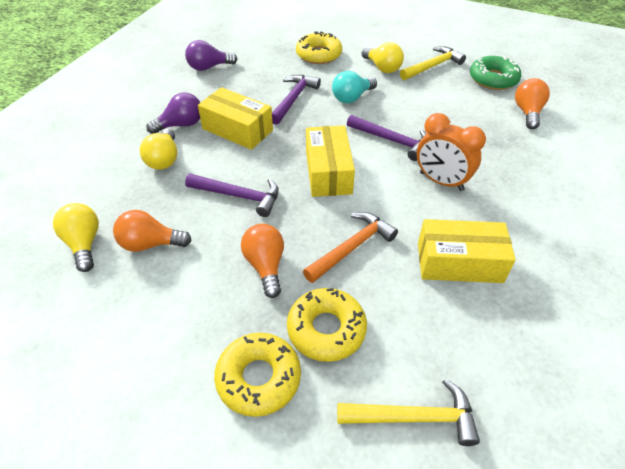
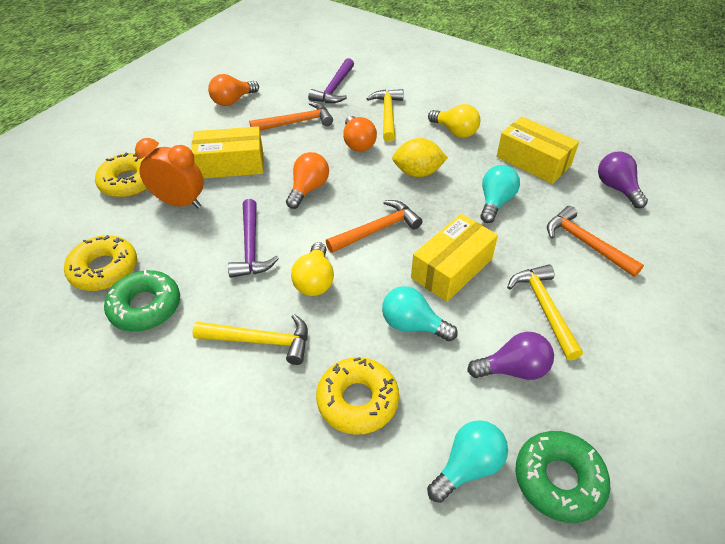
green donut: 1 -> 2
orange hammer: 1 -> 3
purple hammer: 3 -> 2
turquoise light bulb: 1 -> 3
yellow hammer: 2 -> 3
yellow lemon: 0 -> 1
yellow light bulb: 3 -> 2

